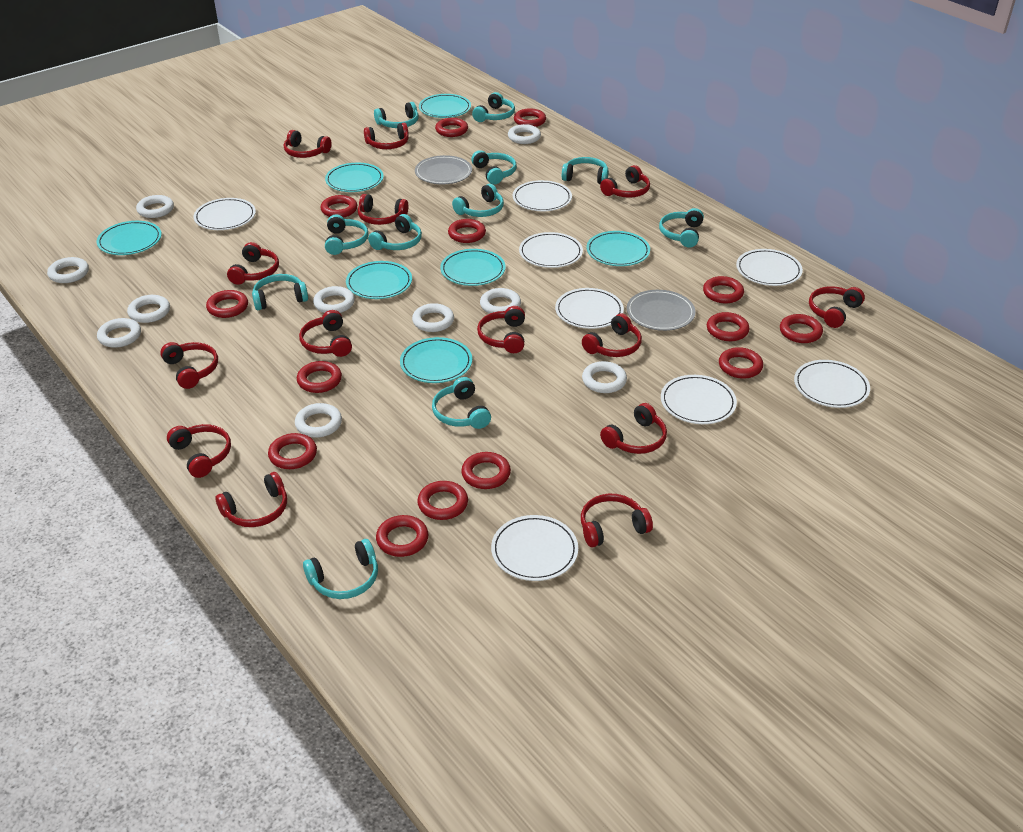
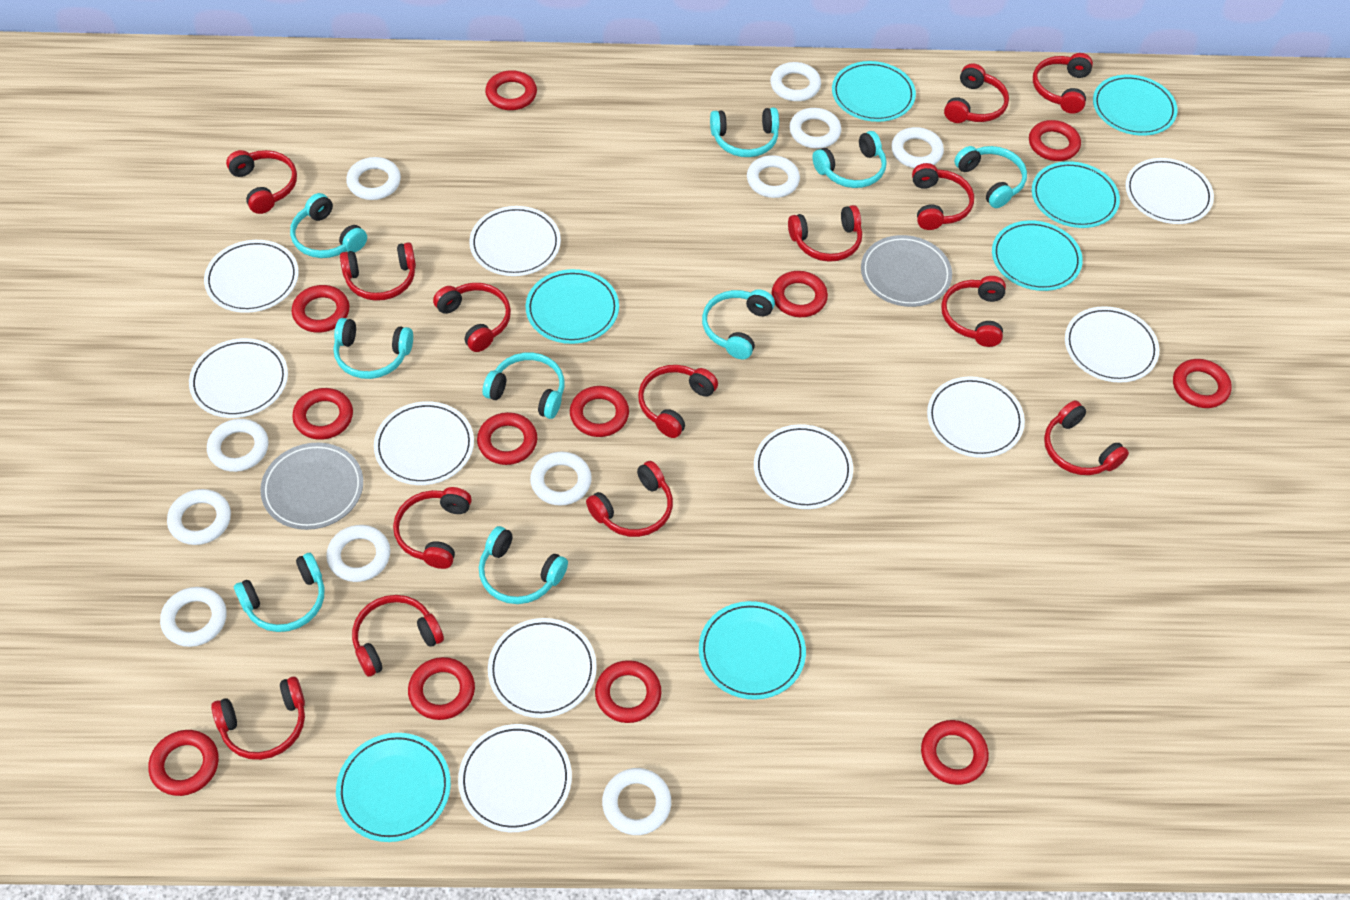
red ring: 14 -> 12
turquoise headphones: 11 -> 9
white plate: 8 -> 10
white ring: 10 -> 11

